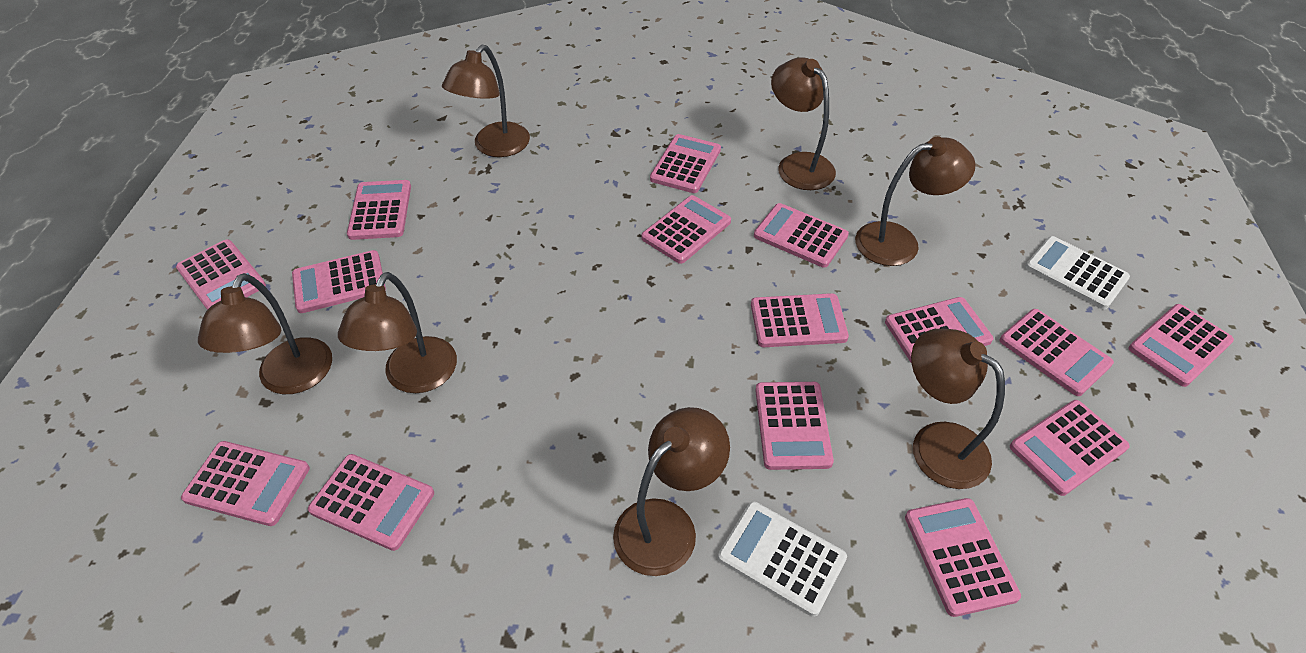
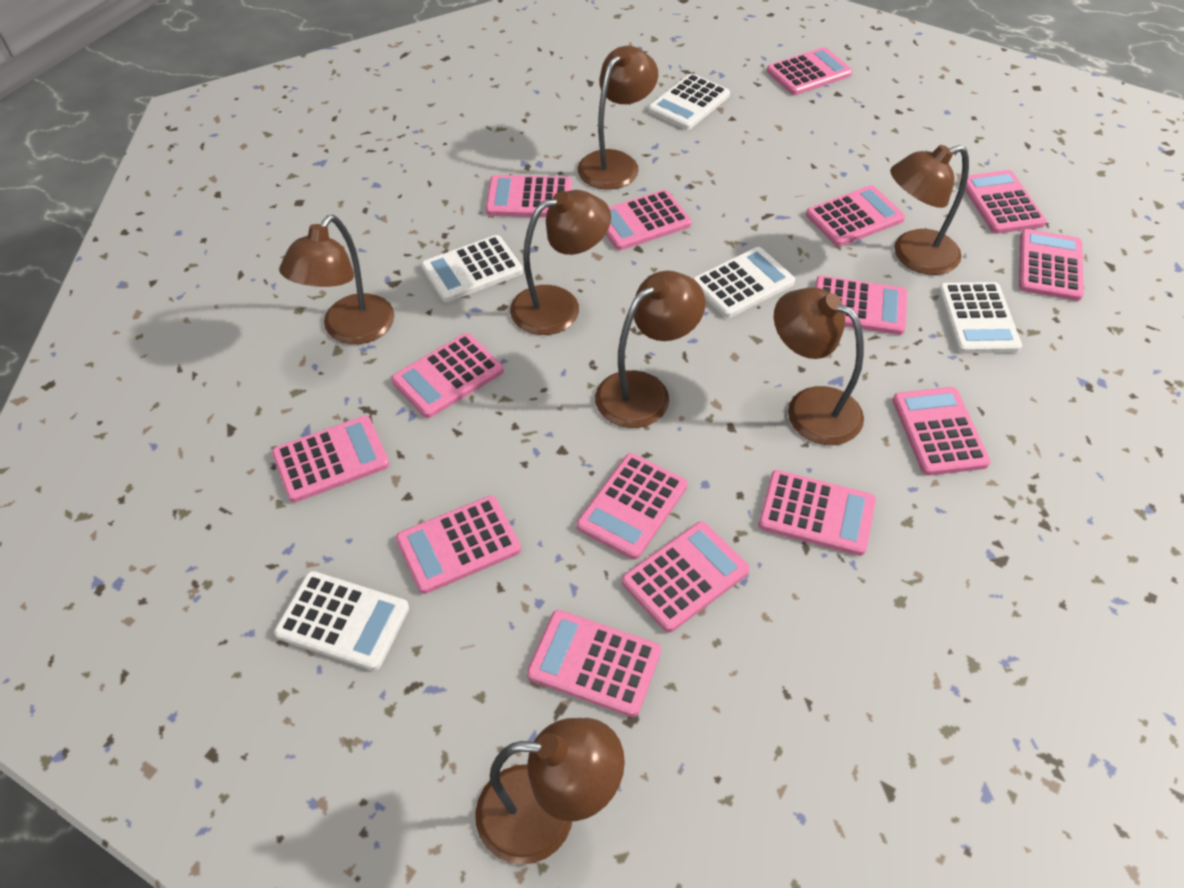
white calculator: 2 -> 5

